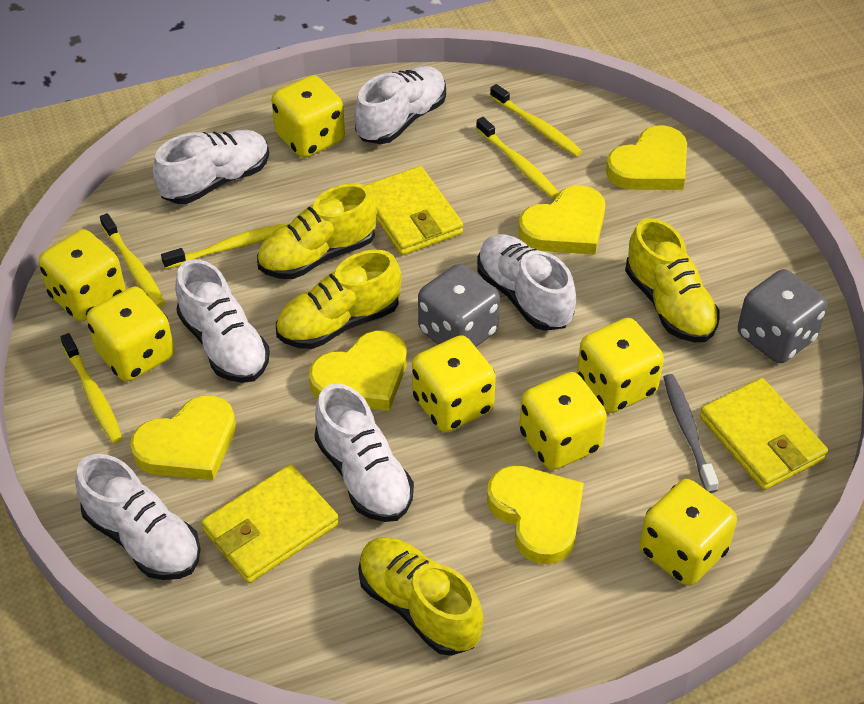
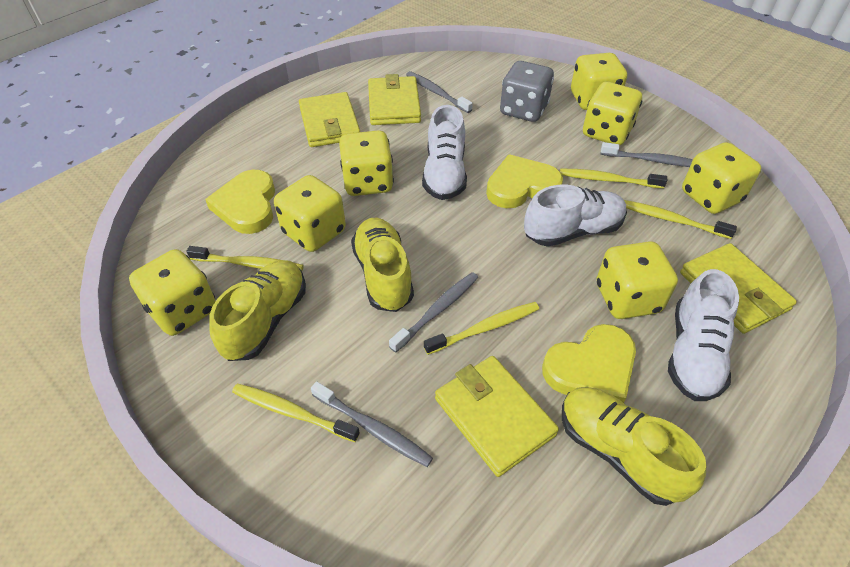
grey dice: 2 -> 1
grey toothbrush: 1 -> 4
white shoe: 6 -> 3
yellow heart: 5 -> 3
yellow shoe: 4 -> 3
yellow wallet: 3 -> 4

